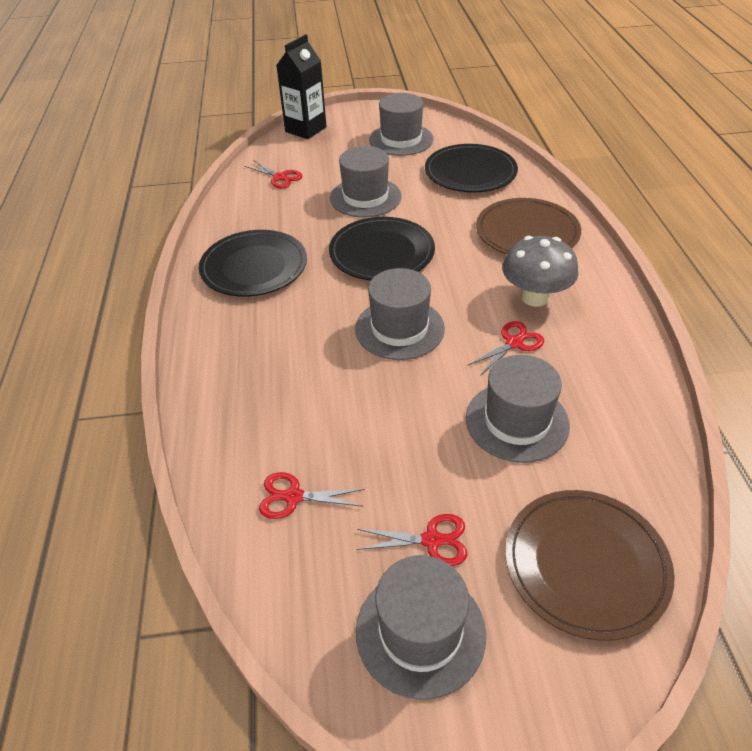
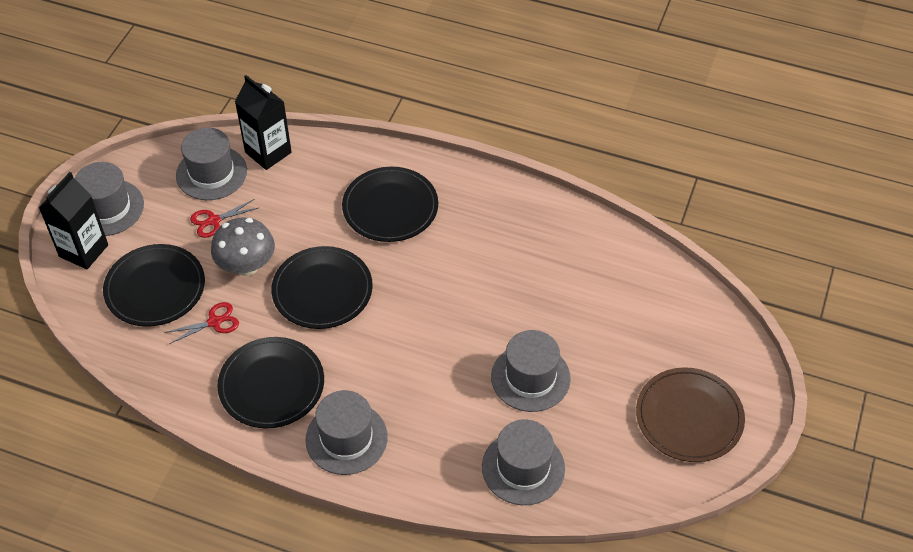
black carton: 1 -> 2
black plate: 3 -> 4
brown plate: 2 -> 1
red scissors: 4 -> 2

